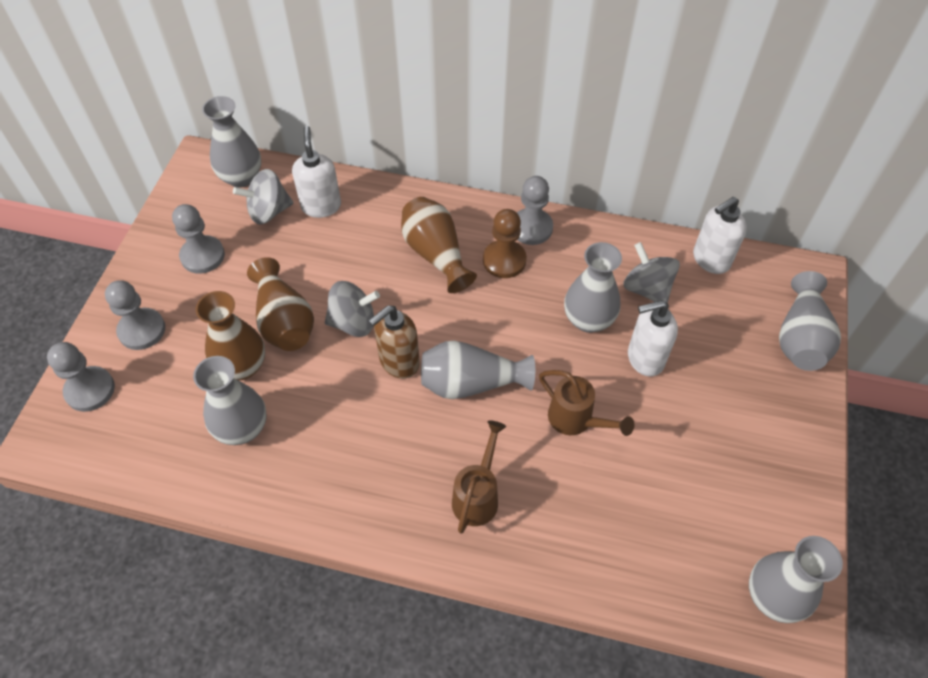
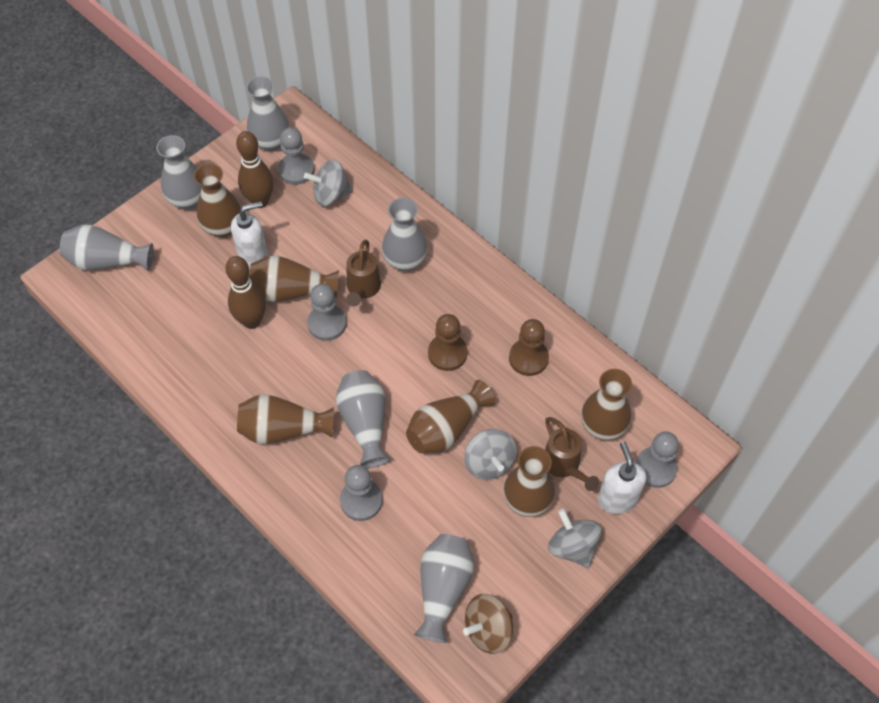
brown bowling pin: 0 -> 2
brown pawn: 1 -> 2
brown soap dispenser: 1 -> 0
brown spinning top: 0 -> 1
brown vase: 3 -> 6
white soap dispenser: 3 -> 2

